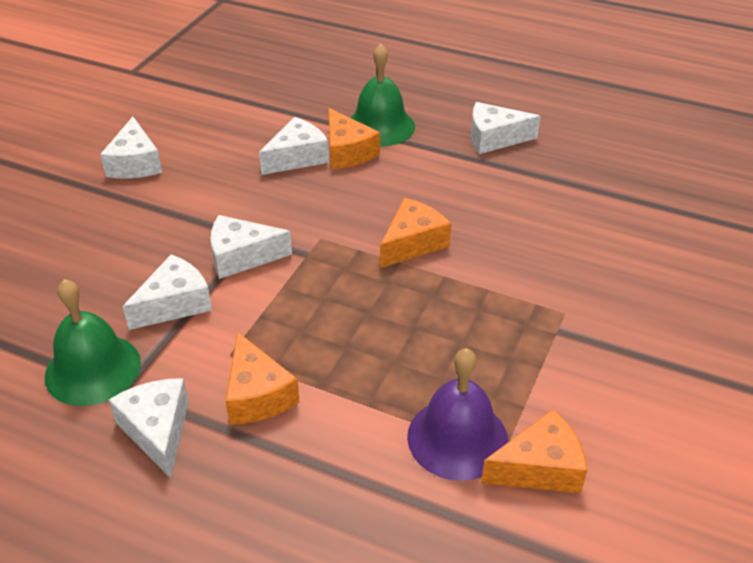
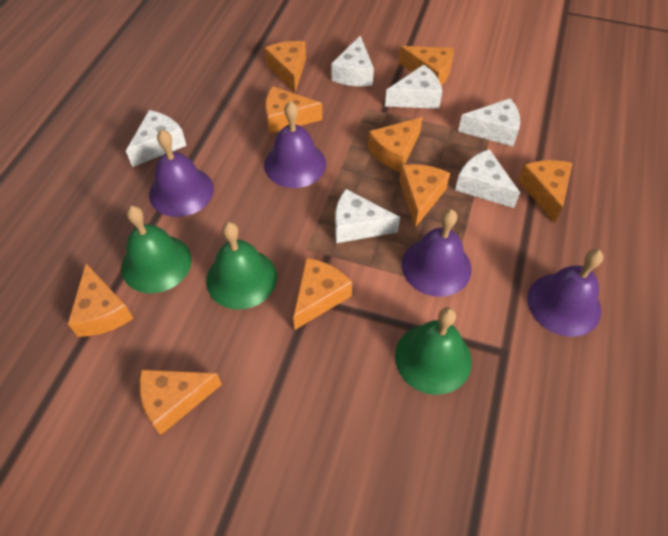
green bell: 2 -> 3
orange cheese: 4 -> 9
purple bell: 1 -> 4

